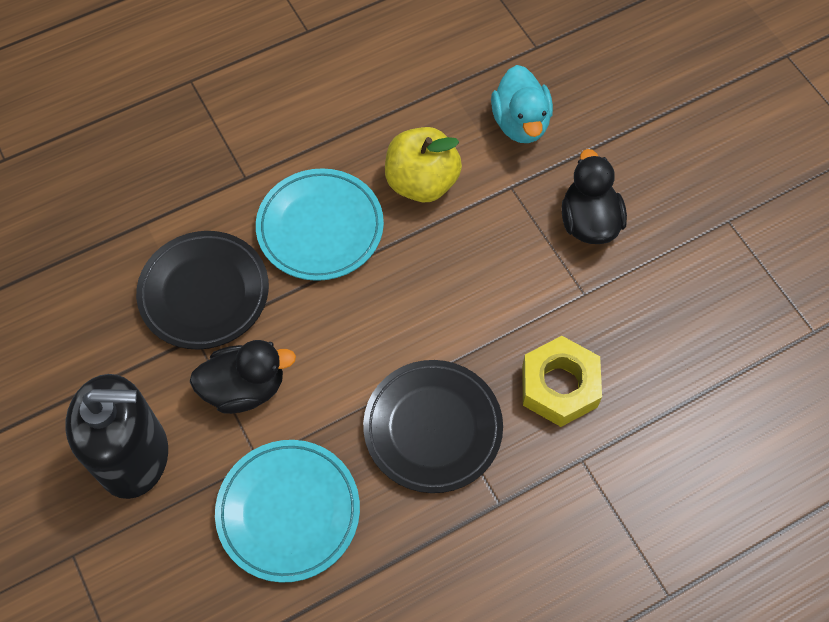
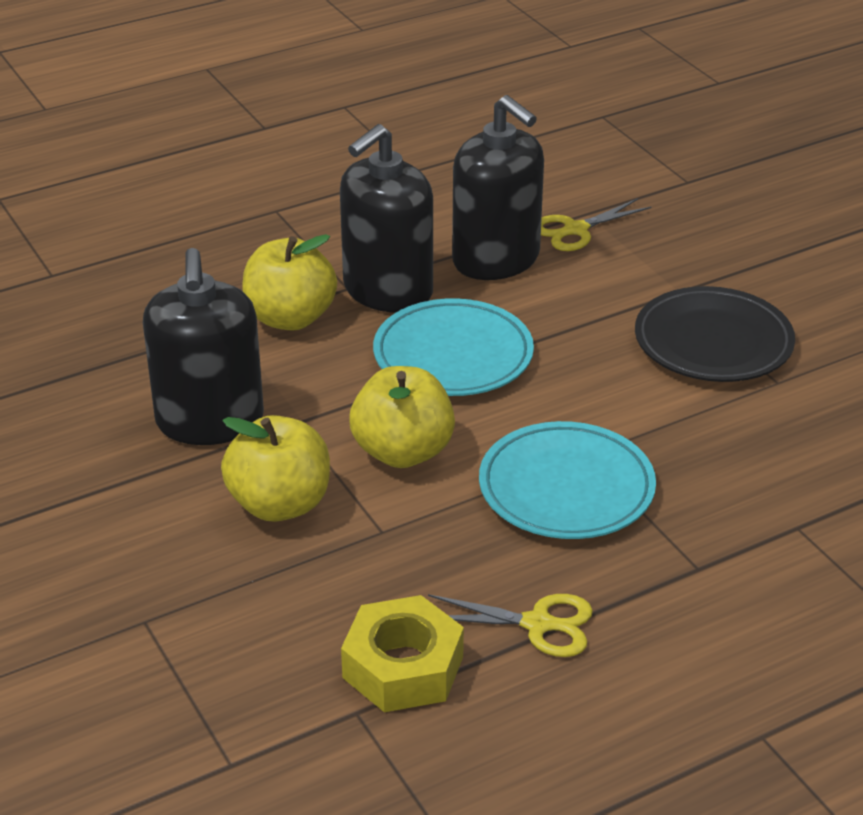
black duck: 2 -> 0
black plate: 2 -> 1
black soap dispenser: 1 -> 3
turquoise duck: 1 -> 0
yellow apple: 1 -> 3
yellow scissors: 0 -> 2

